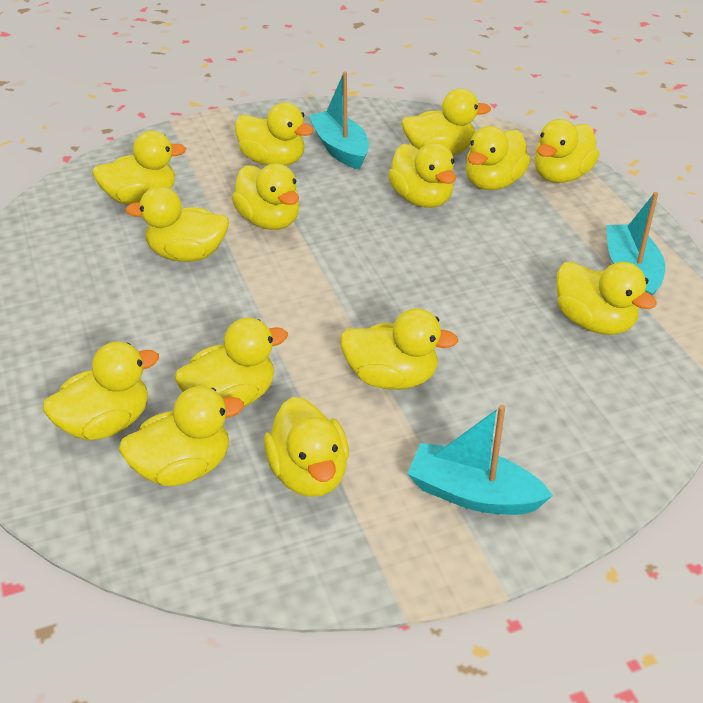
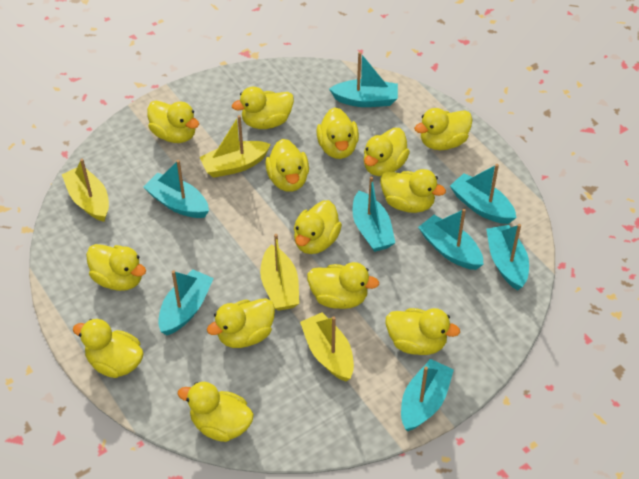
turquoise boat: 3 -> 8
yellow boat: 0 -> 4

